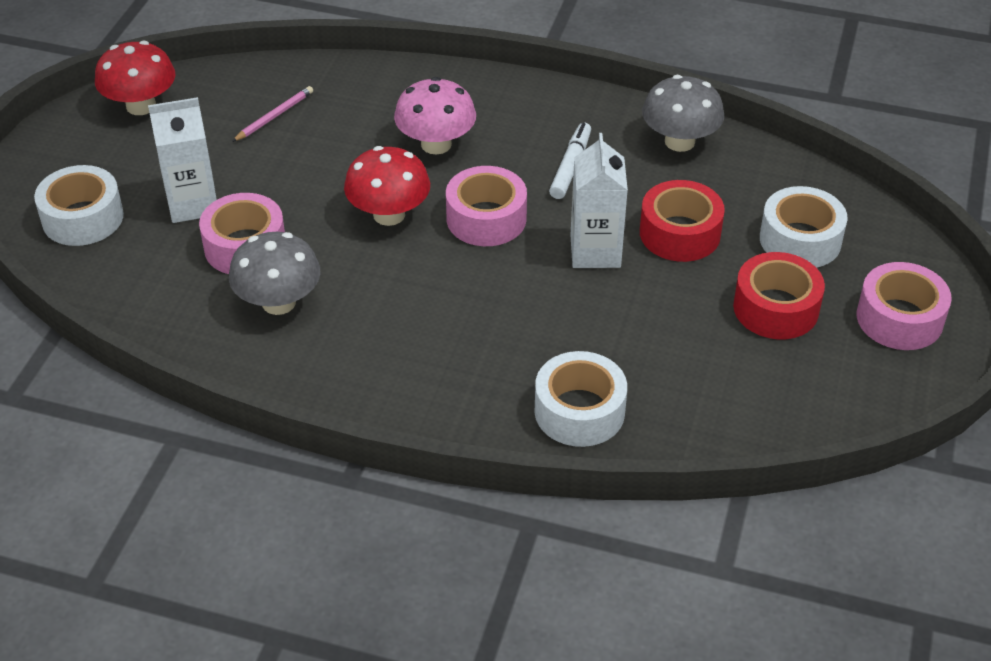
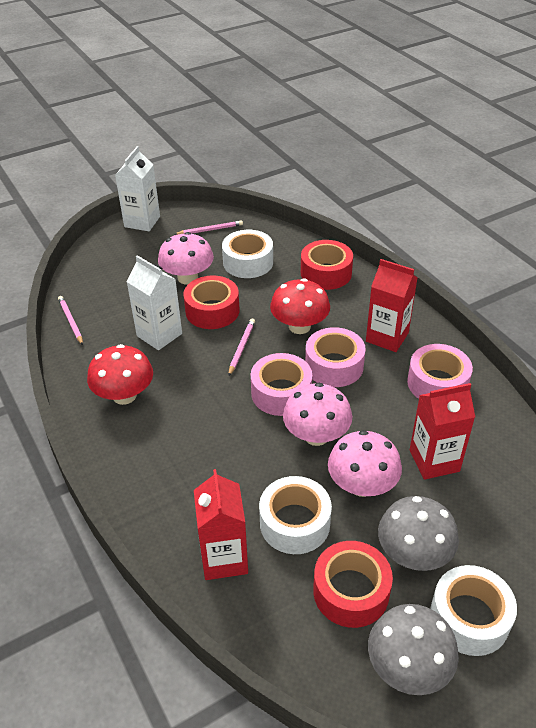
pink mushroom: 1 -> 3
pink pencil: 1 -> 3
red carton: 0 -> 3
red tape: 2 -> 3
white marker: 1 -> 0

